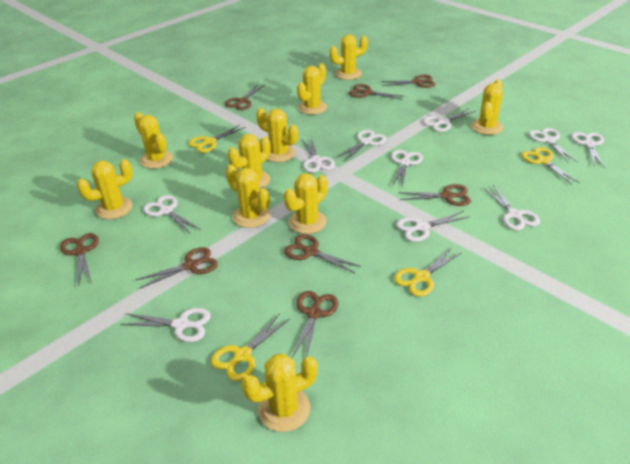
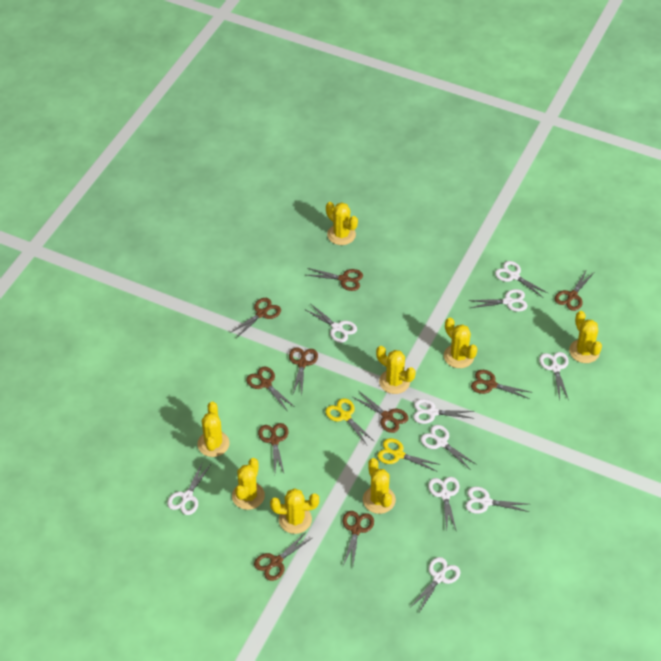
brown scissors: 8 -> 10
yellow cactus: 10 -> 8
yellow scissors: 4 -> 2

